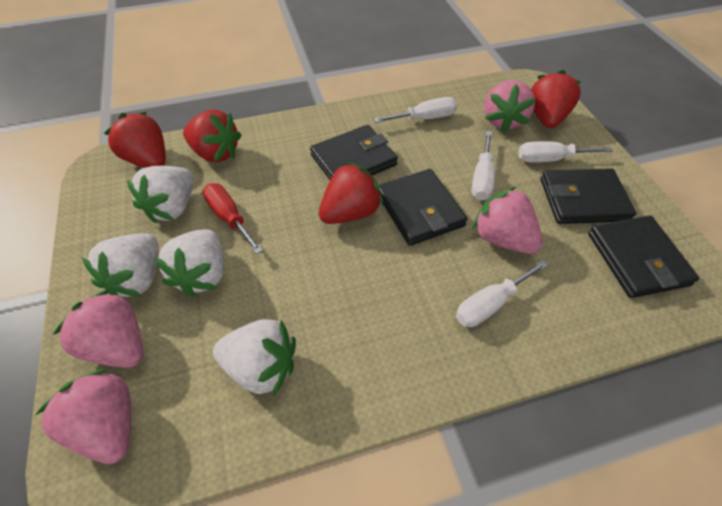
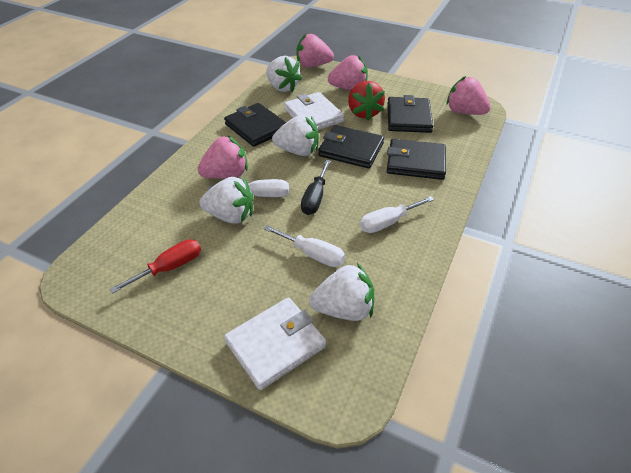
black screwdriver: 0 -> 1
red strawberry: 4 -> 1
white screwdriver: 4 -> 3
white wallet: 0 -> 2

